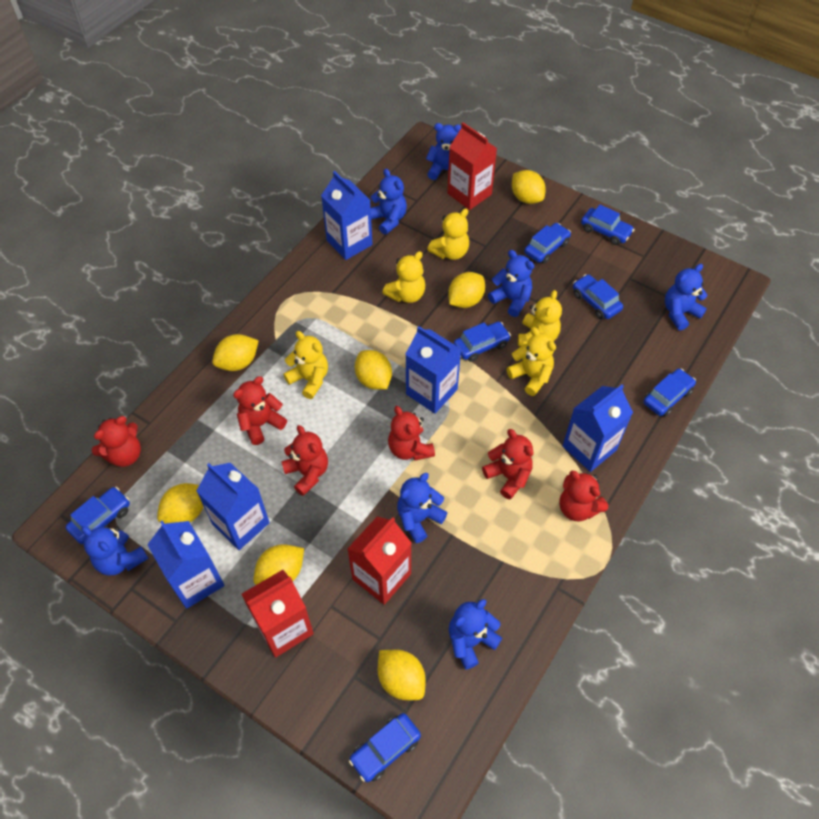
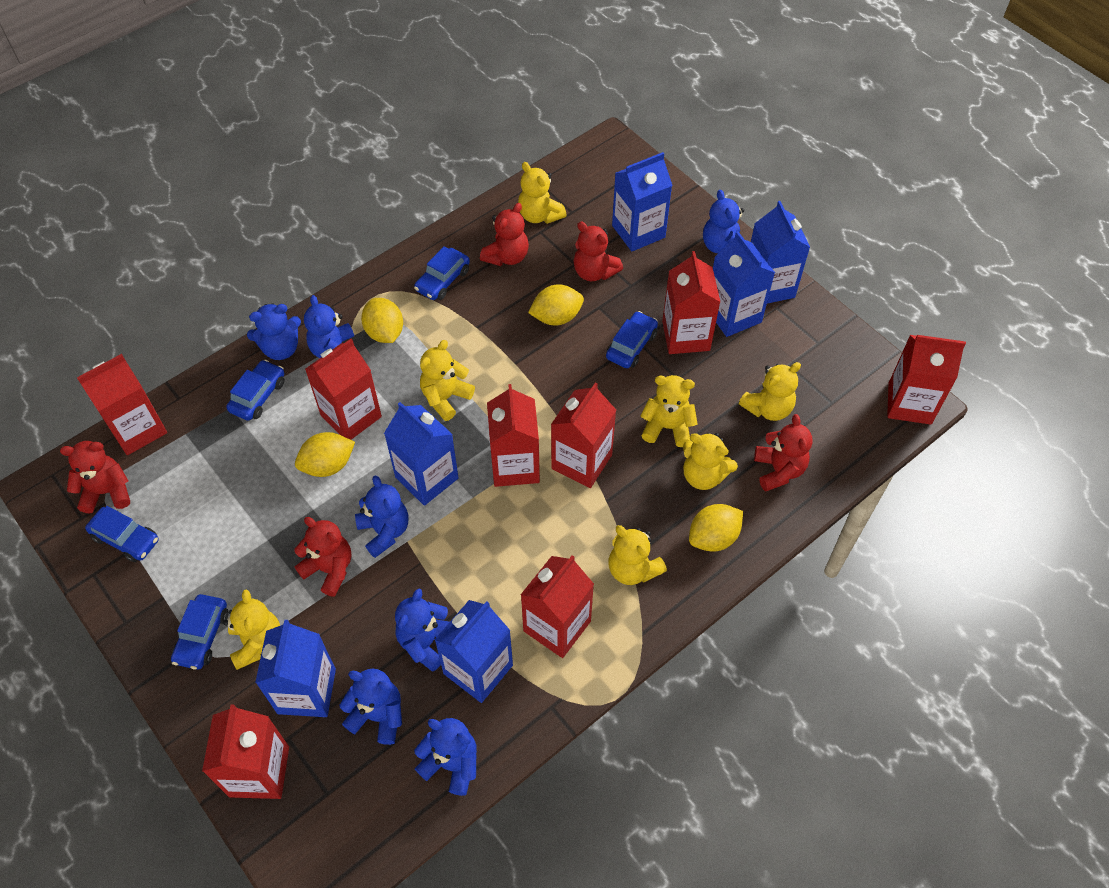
blue car: 7 -> 5
blue carton: 5 -> 6
red carton: 3 -> 8
red teddy bear: 6 -> 5
yellow lemon: 7 -> 4
yellow teddy bear: 5 -> 7

